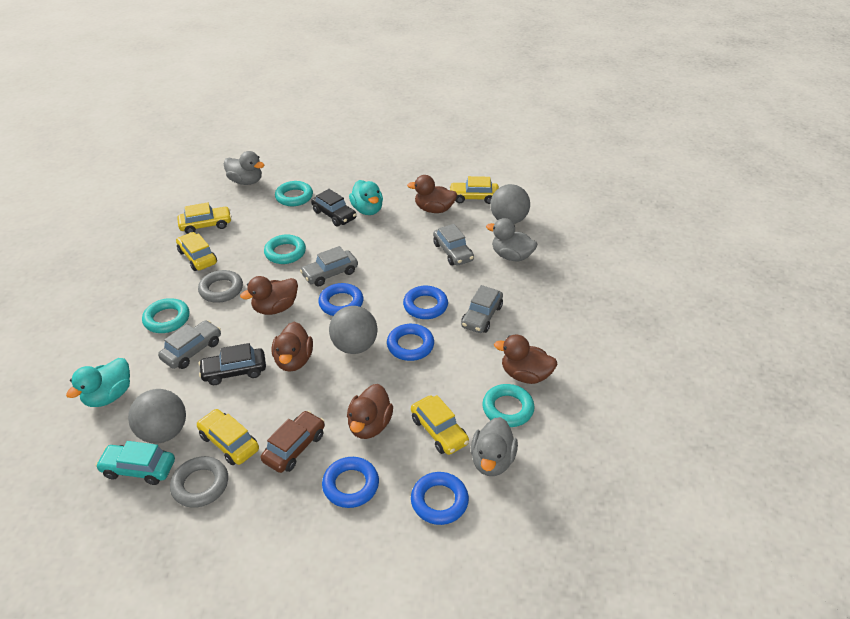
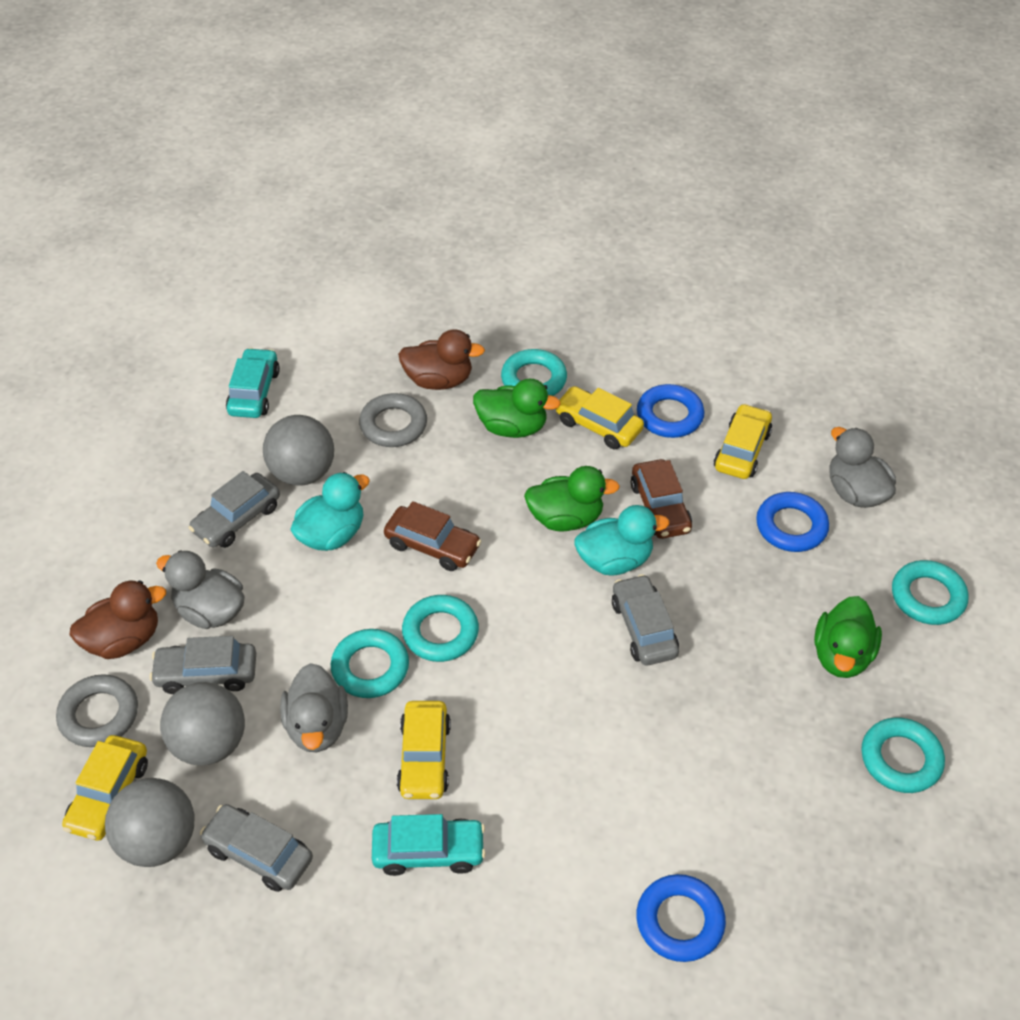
black car: 2 -> 0
blue ring: 5 -> 3
brown car: 1 -> 2
brown duck: 5 -> 2
green duck: 0 -> 3
turquoise car: 1 -> 2
turquoise ring: 4 -> 5
yellow car: 5 -> 4

